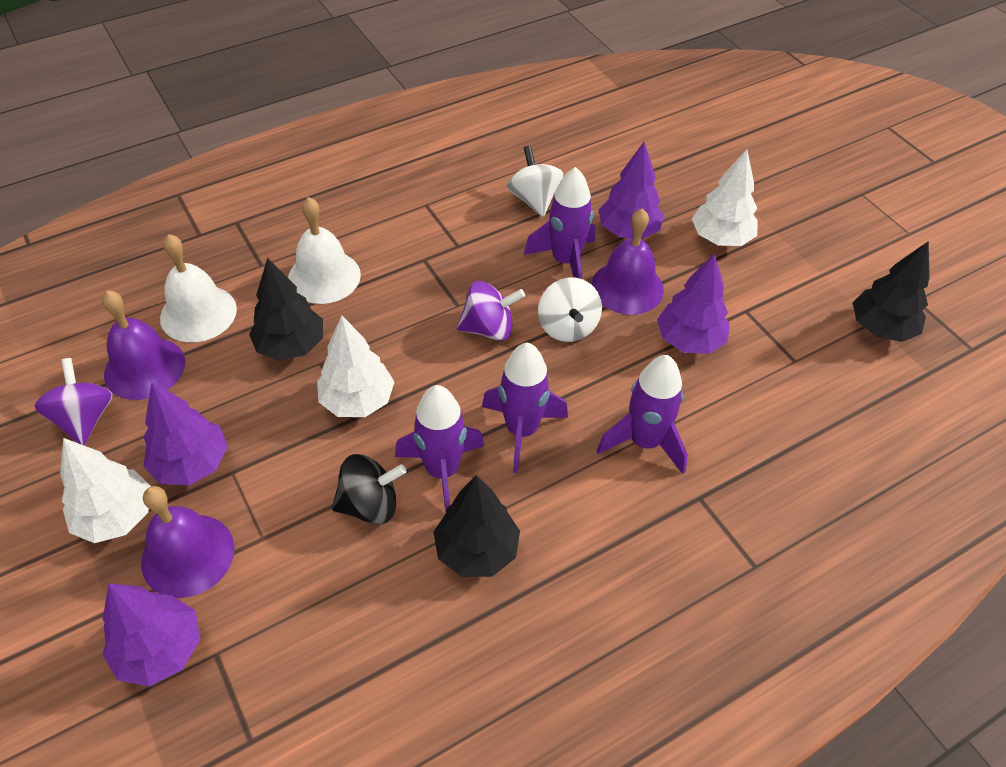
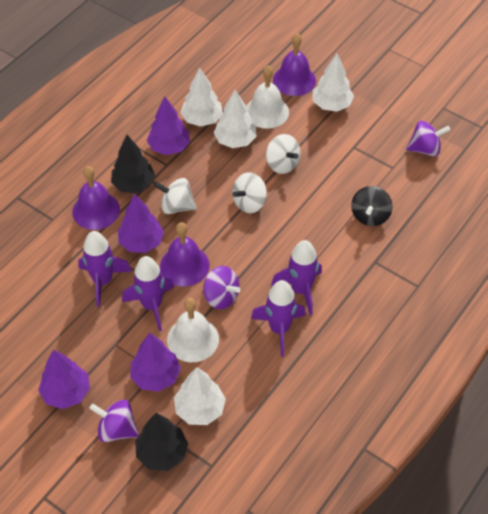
black tree: 3 -> 2
purple spinning top: 2 -> 3
white spinning top: 2 -> 3
white tree: 3 -> 4

